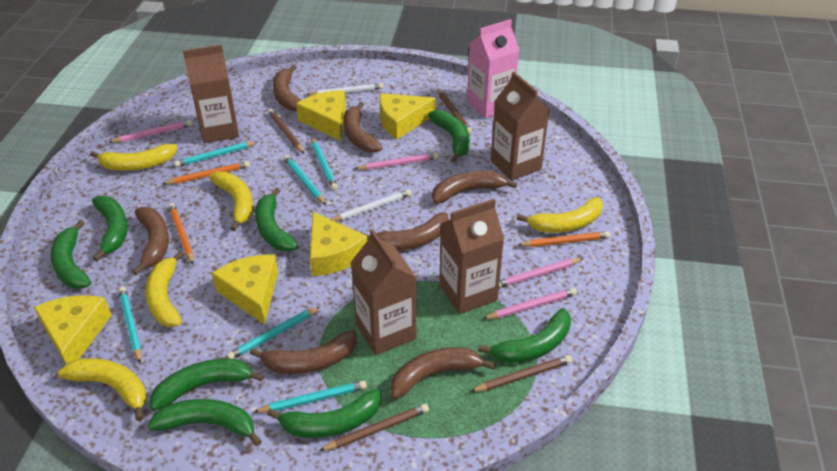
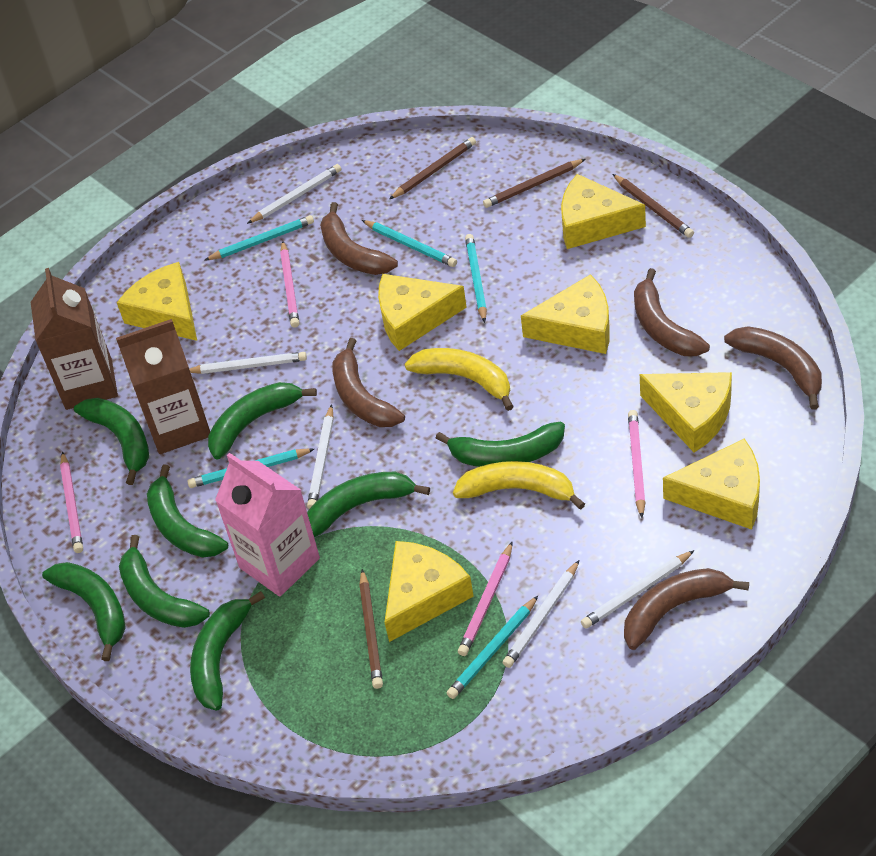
brown banana: 7 -> 5
brown carton: 4 -> 2
orange pencil: 3 -> 0
turquoise pencil: 6 -> 5
white pencil: 2 -> 5
yellow banana: 5 -> 2
yellow cheese: 5 -> 7

